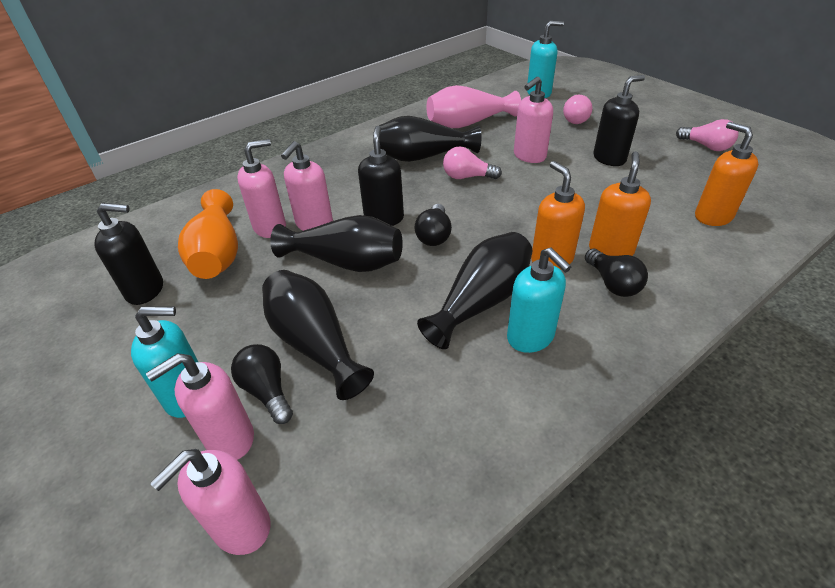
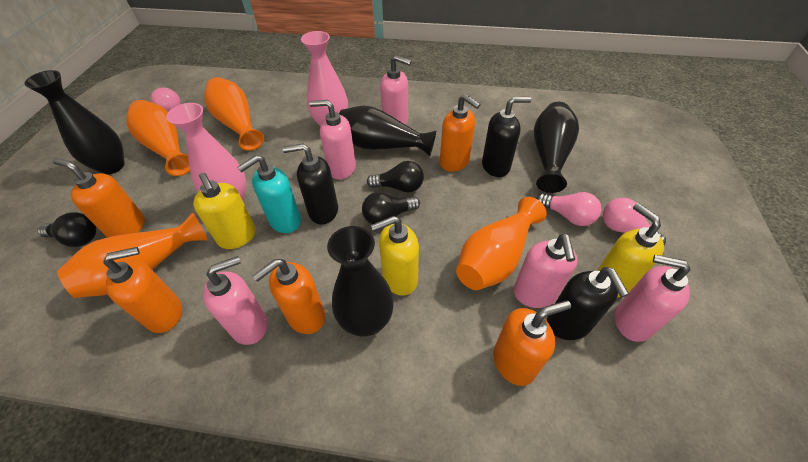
orange soap dispenser: 3 -> 5
orange vase: 1 -> 4
pink vase: 1 -> 2
turquoise soap dispenser: 3 -> 1
yellow soap dispenser: 0 -> 3

